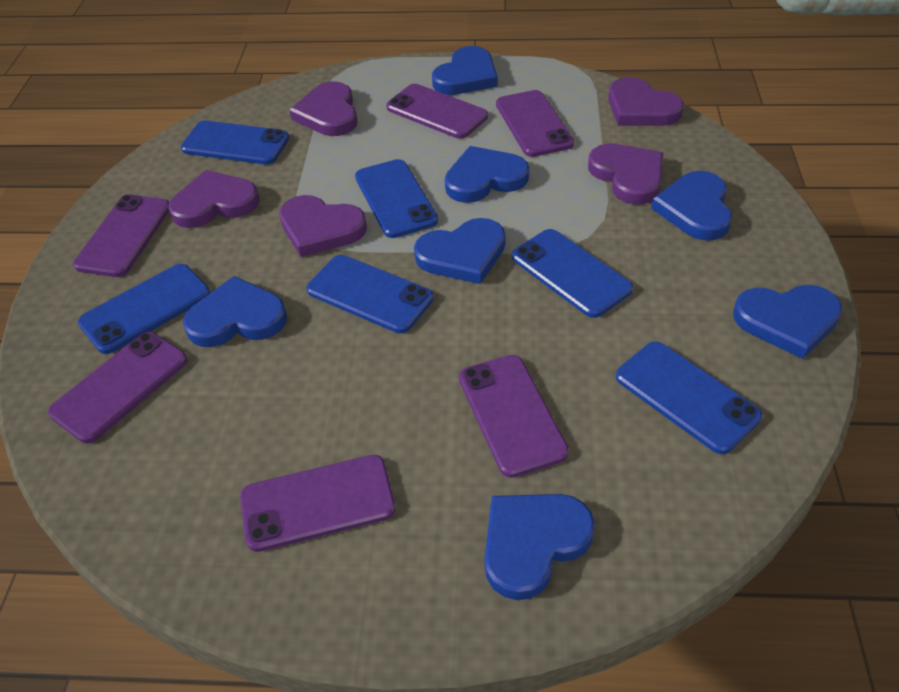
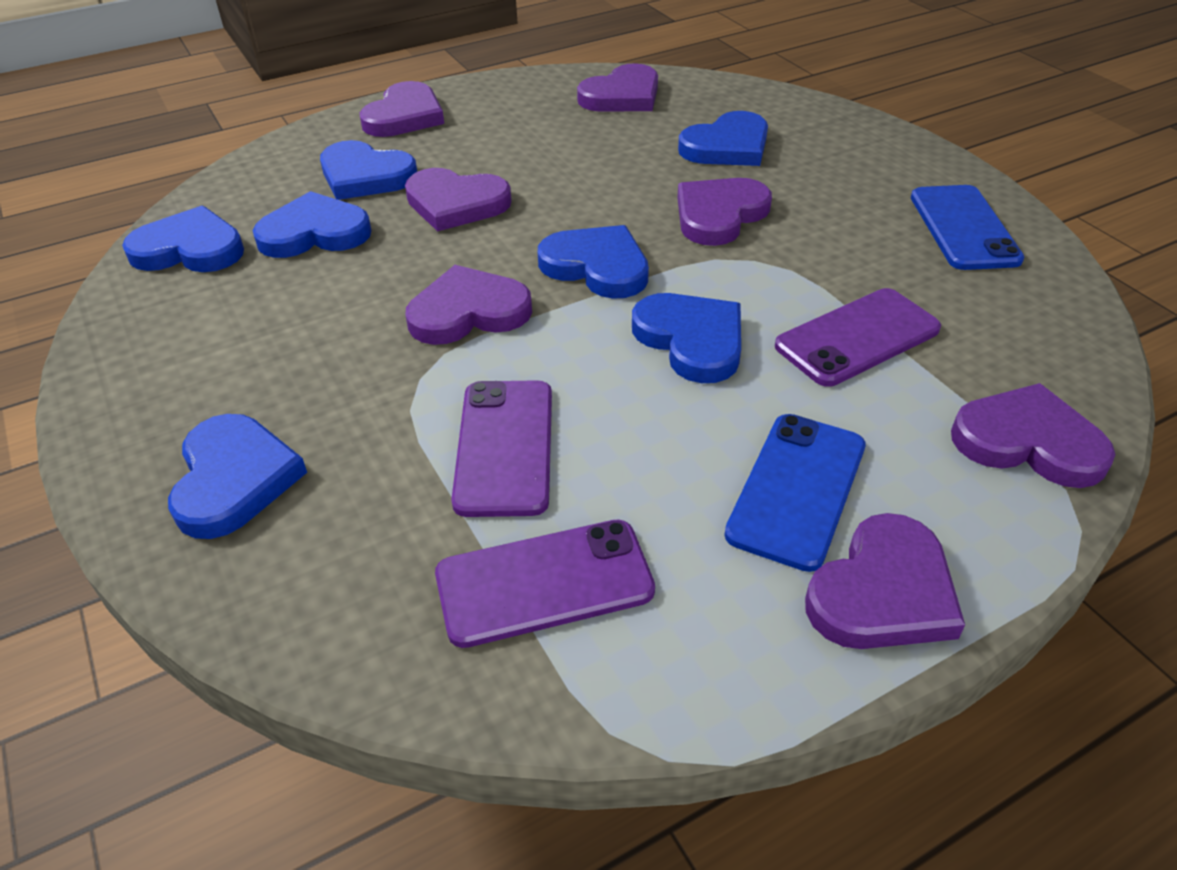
blue phone: 6 -> 2
purple heart: 5 -> 7
purple phone: 6 -> 3

